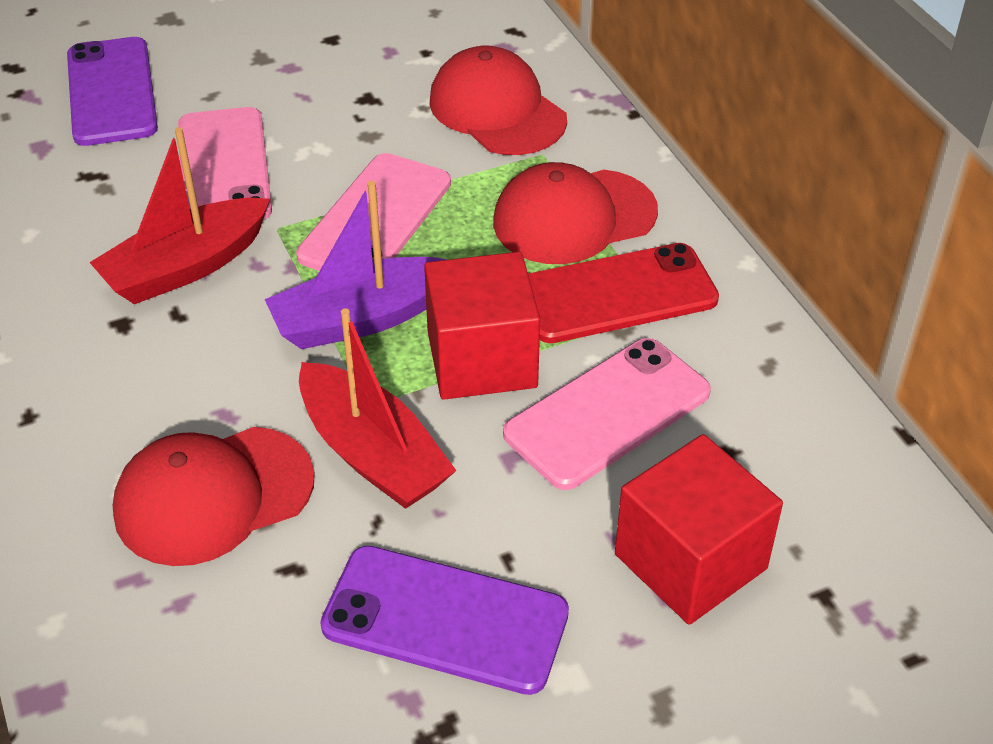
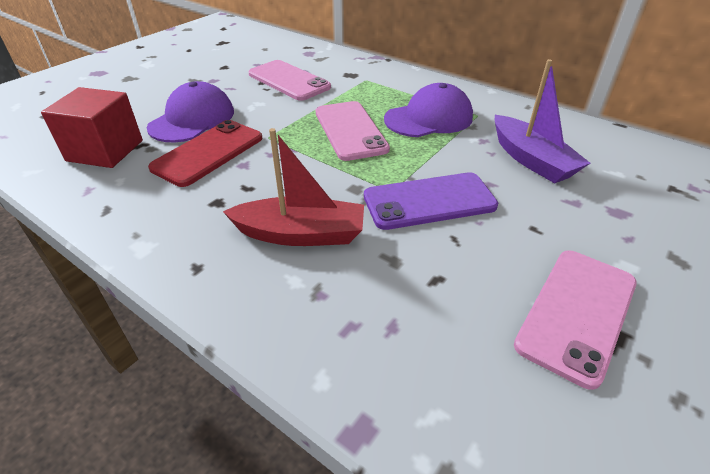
purple cap: 0 -> 2
purple phone: 2 -> 1
red boat: 2 -> 1
red cap: 3 -> 0
red cube: 2 -> 1

